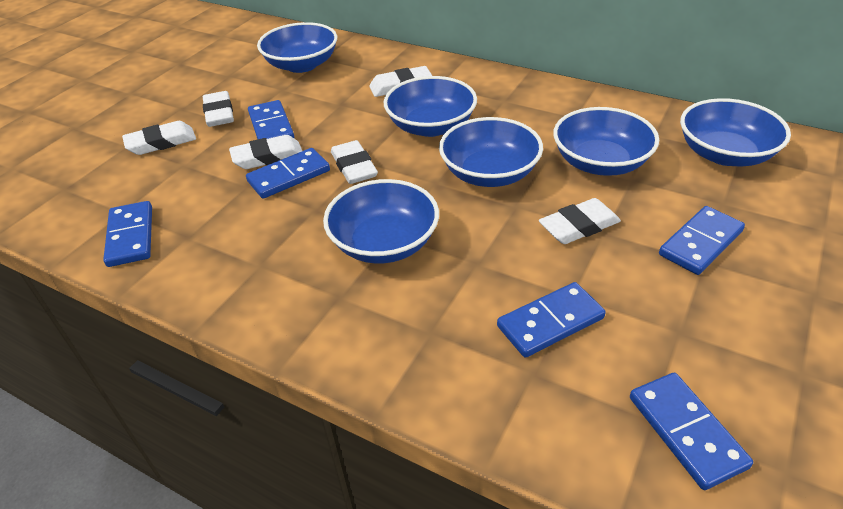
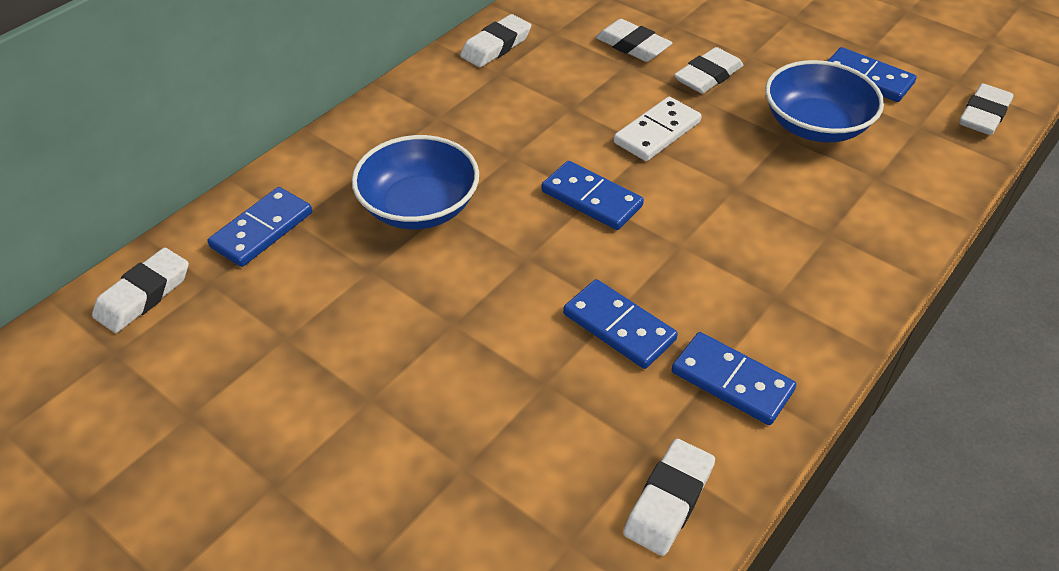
blue bowl: 6 -> 2
blue domino: 6 -> 5
white domino: 0 -> 1

